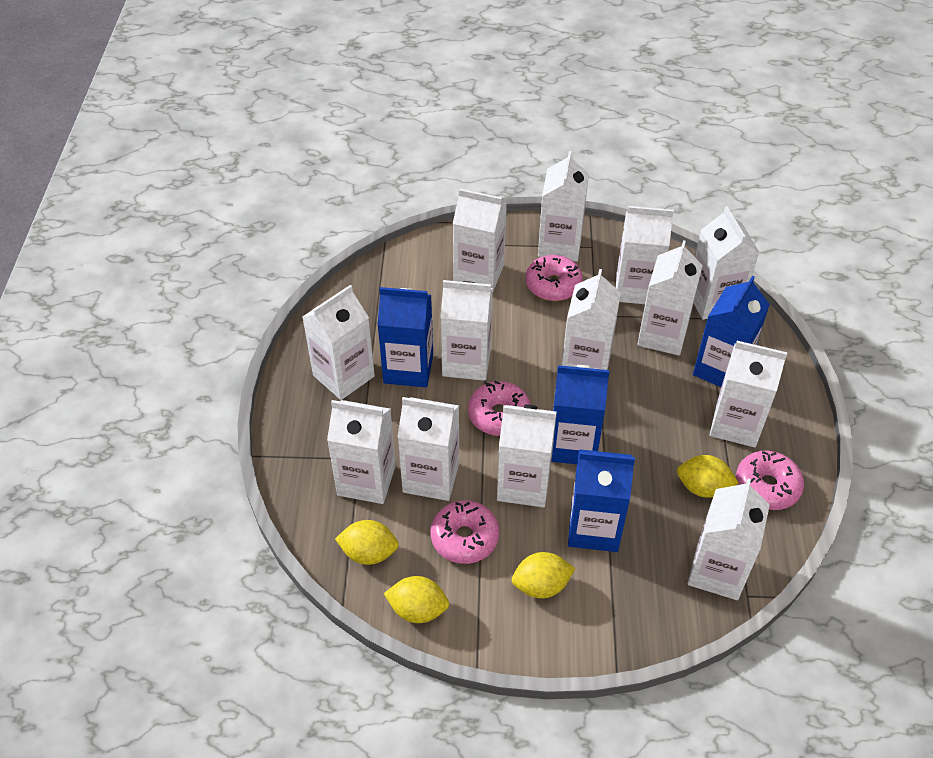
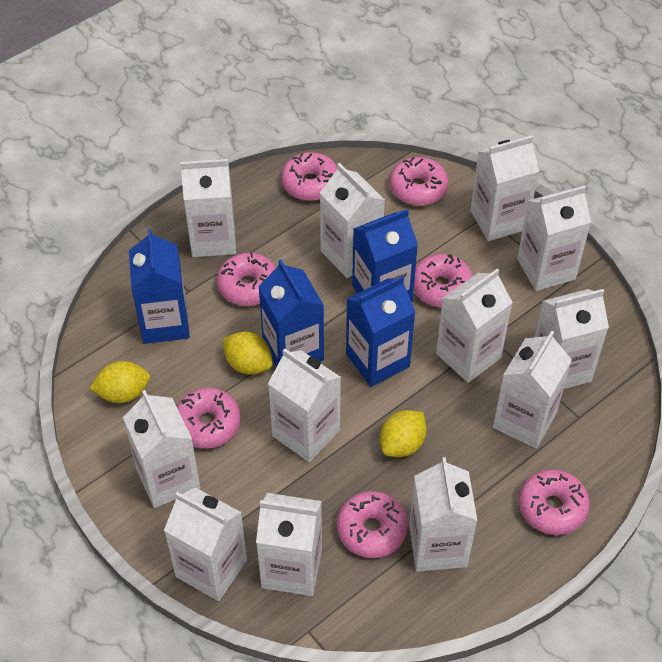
pink donut: 4 -> 7
white carton: 13 -> 12
yellow lemon: 4 -> 3

